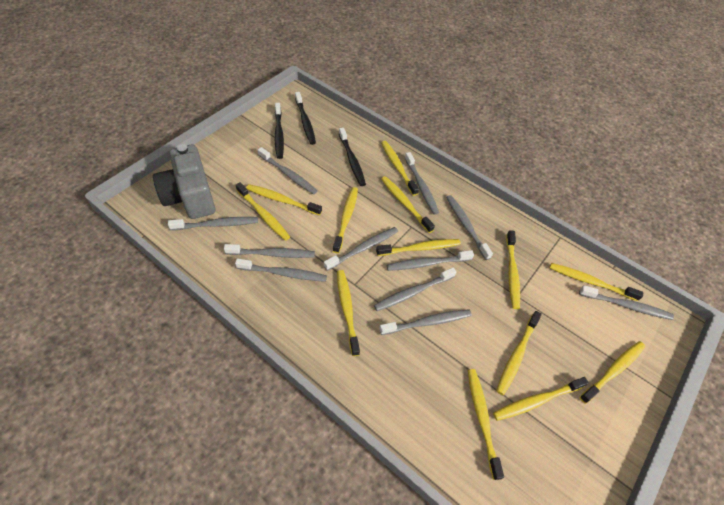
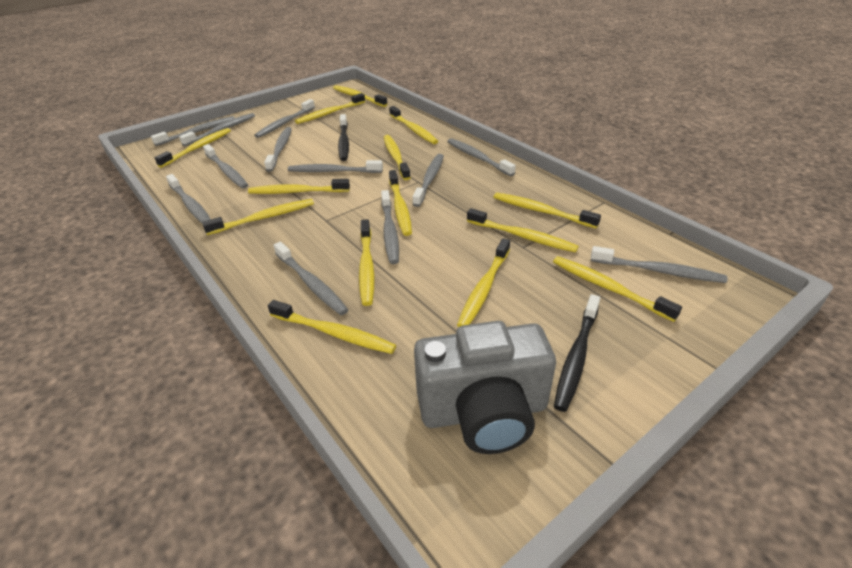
black toothbrush: 3 -> 2
grey toothbrush: 11 -> 12
yellow toothbrush: 13 -> 14

